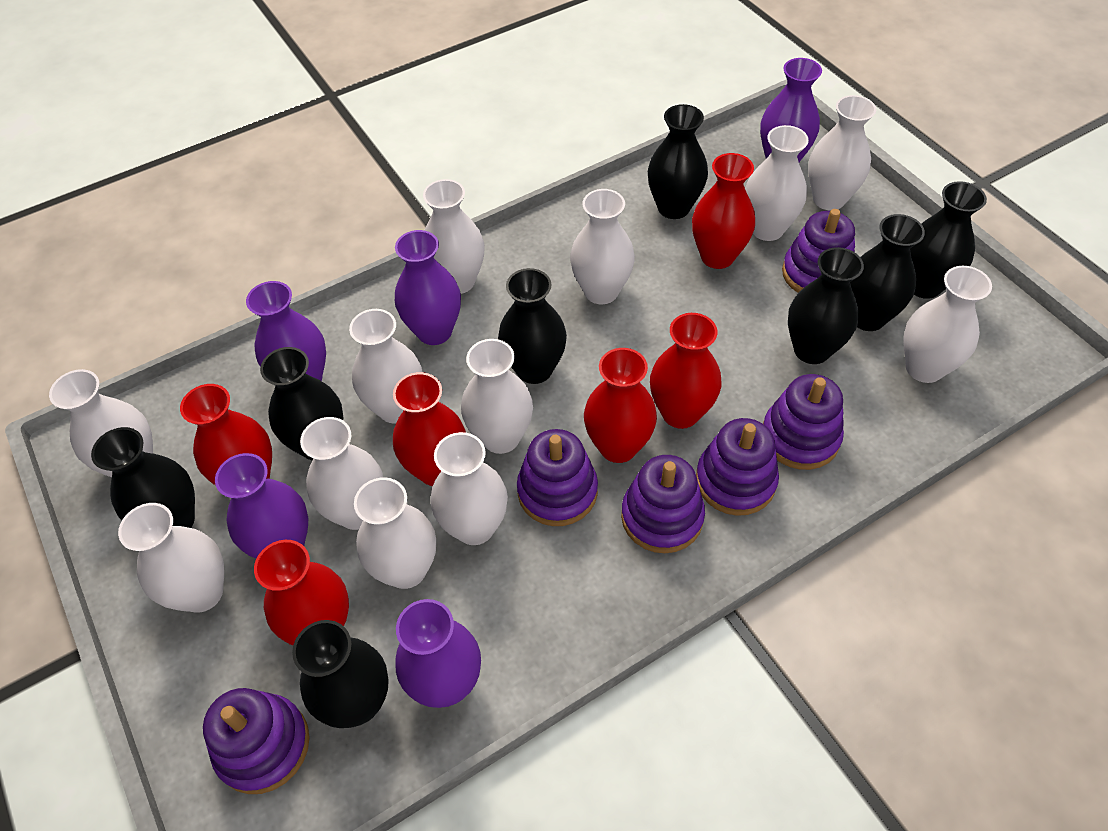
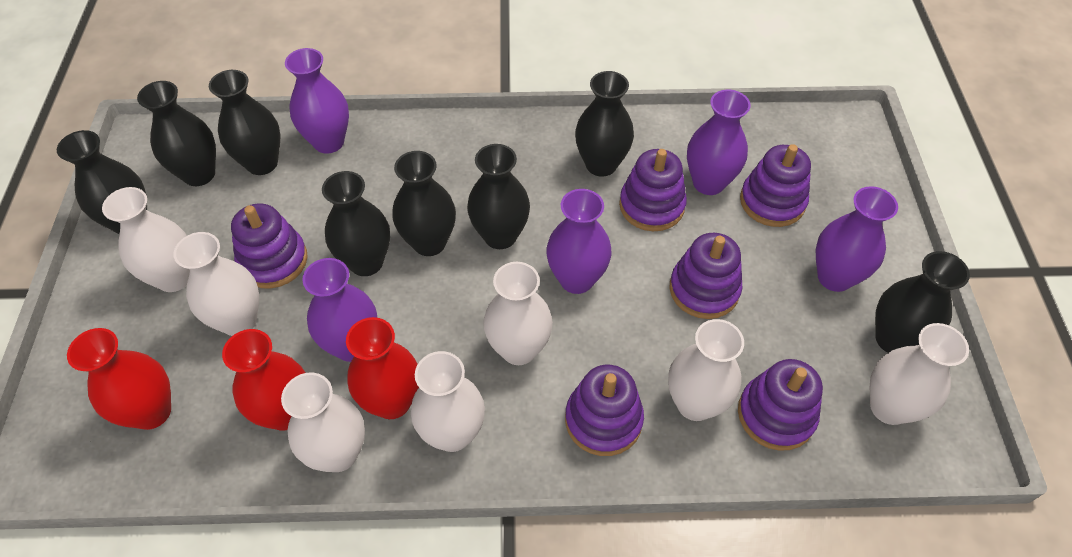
red vase: 6 -> 3
white vase: 12 -> 7

